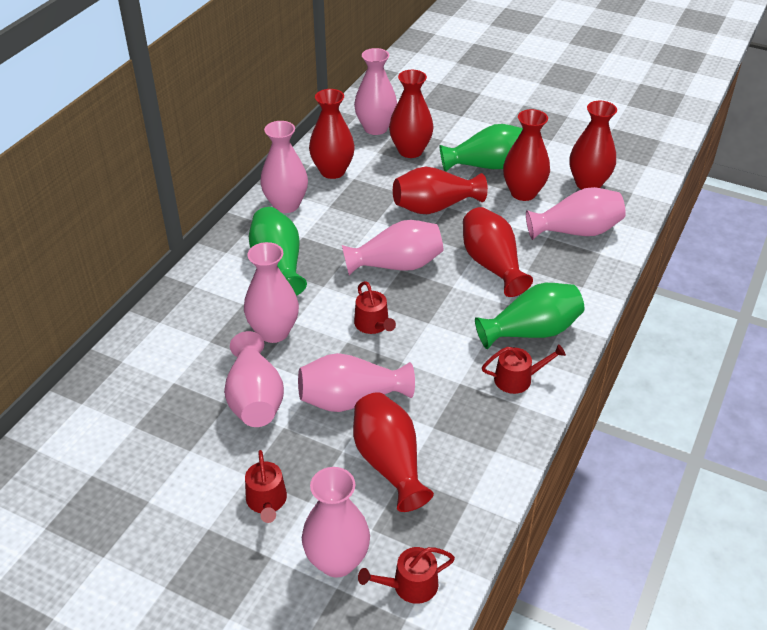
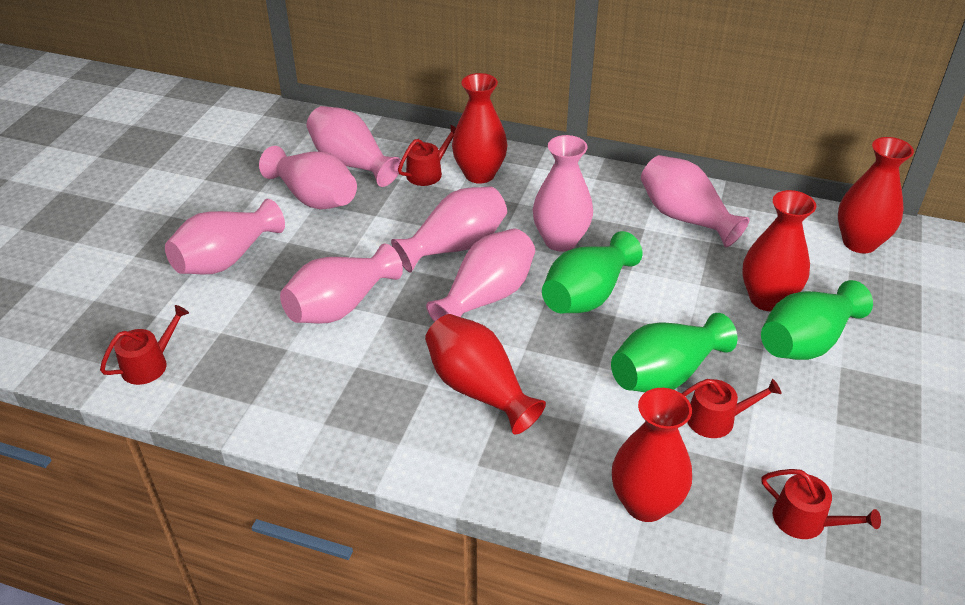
red vase: 7 -> 5

